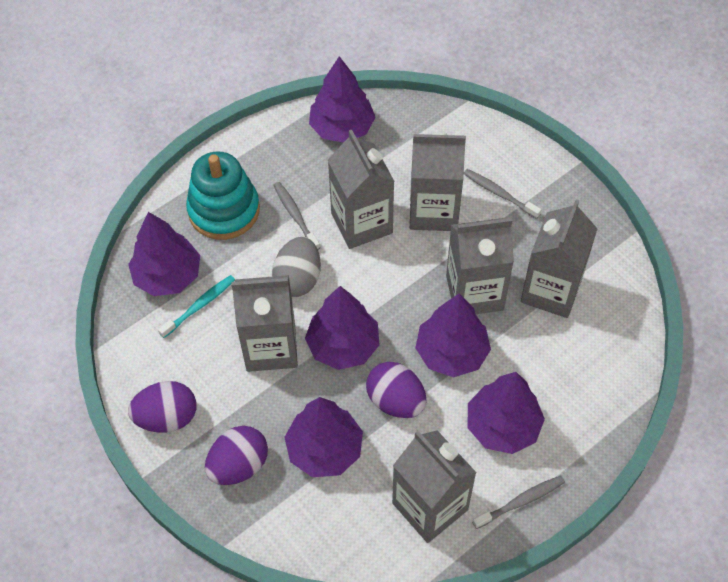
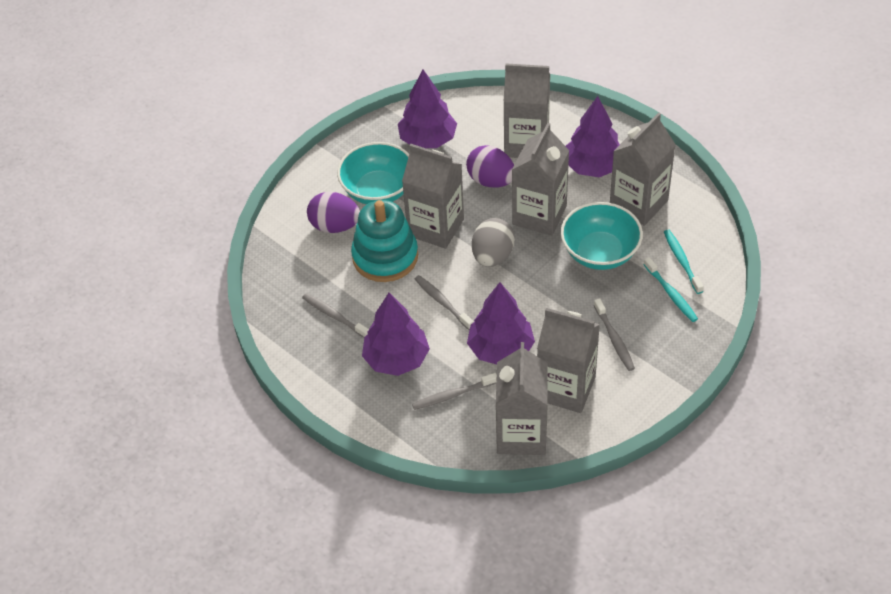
grey toothbrush: 3 -> 4
purple egg: 3 -> 2
purple tree: 6 -> 4
turquoise bowl: 0 -> 2
turquoise toothbrush: 1 -> 2

